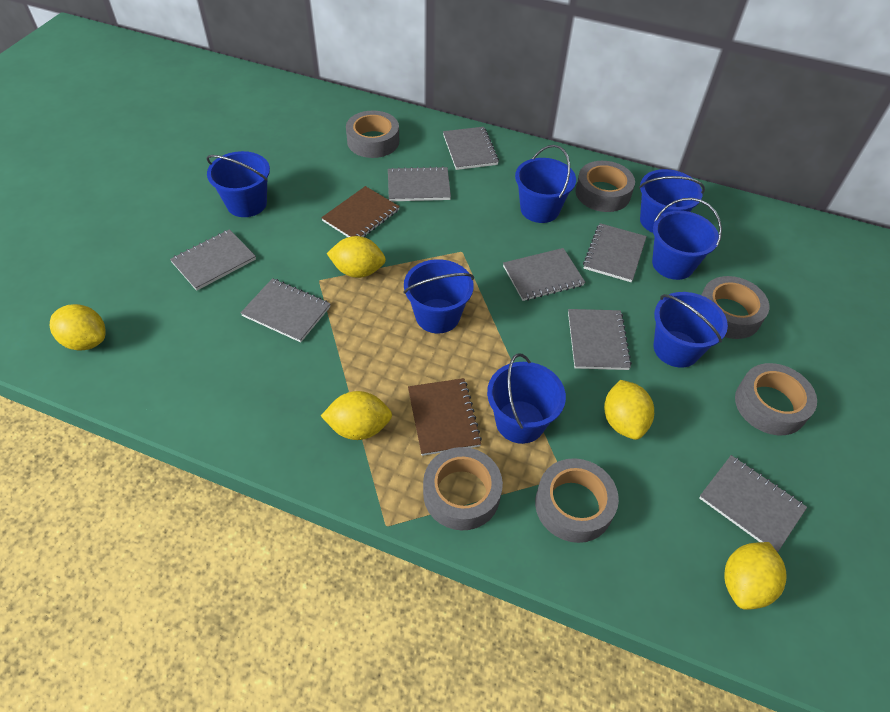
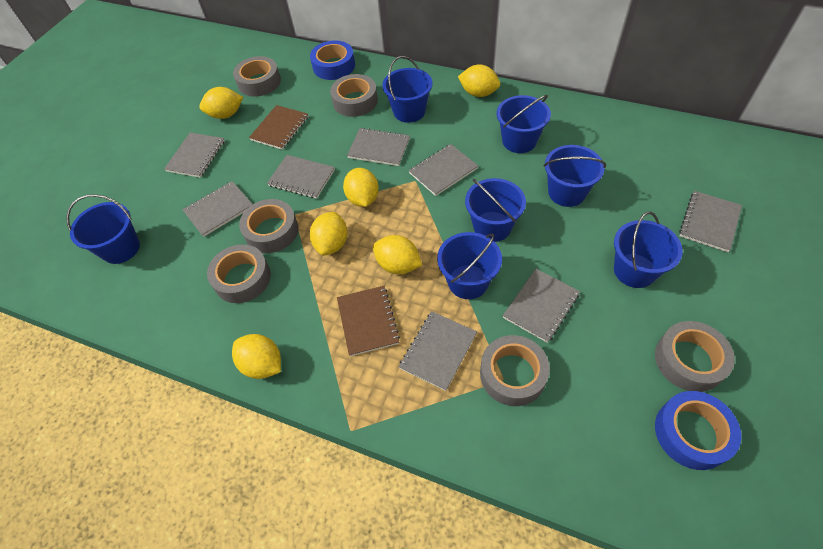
blue tape: 0 -> 2
yellow lemon: 5 -> 6

